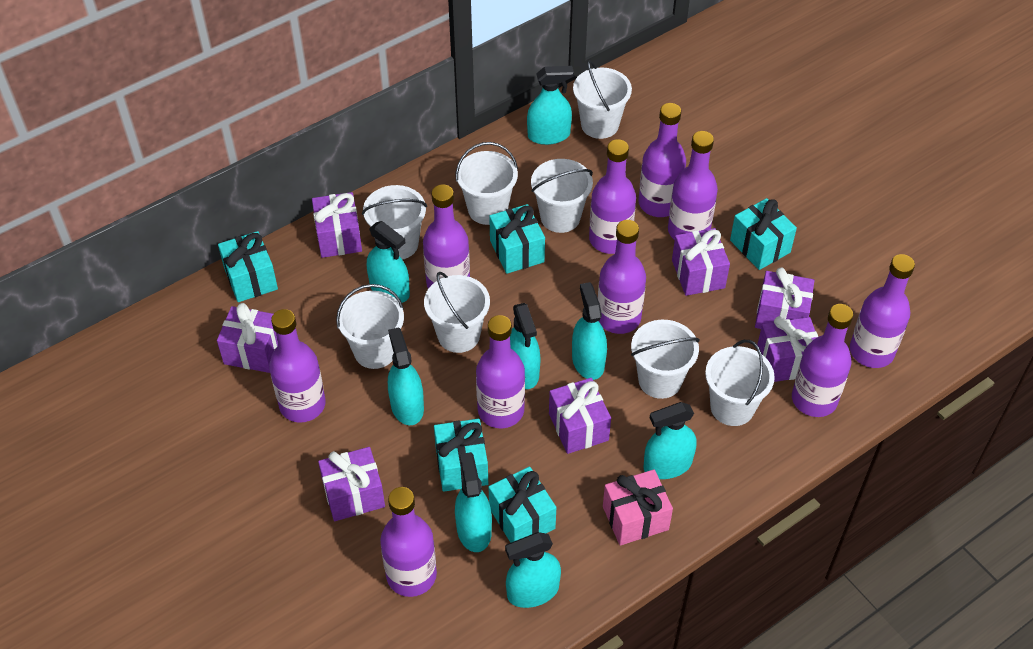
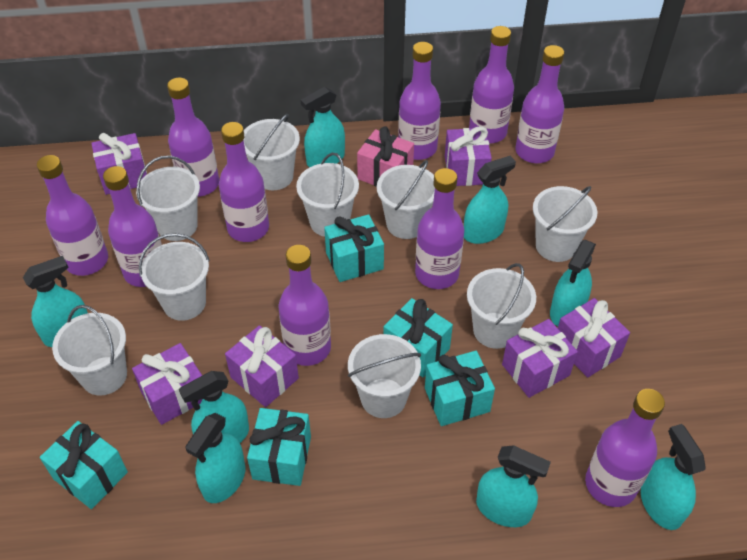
purple gift: 7 -> 6
white bucket: 8 -> 9

